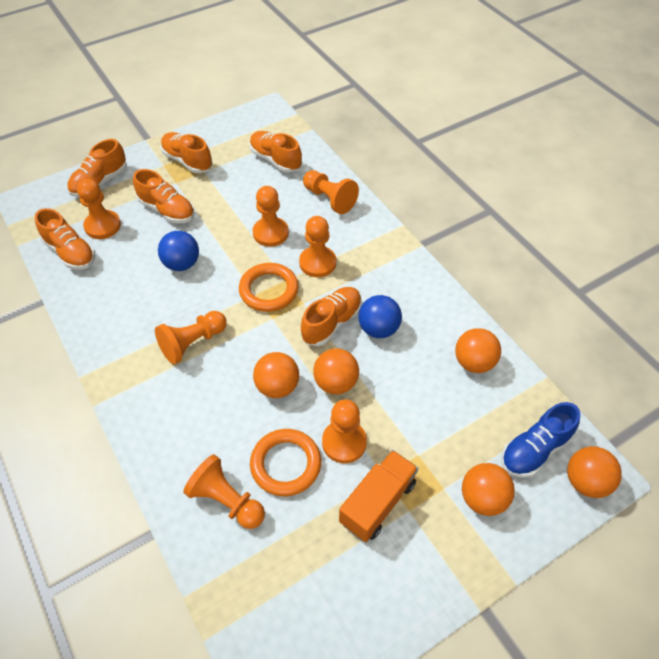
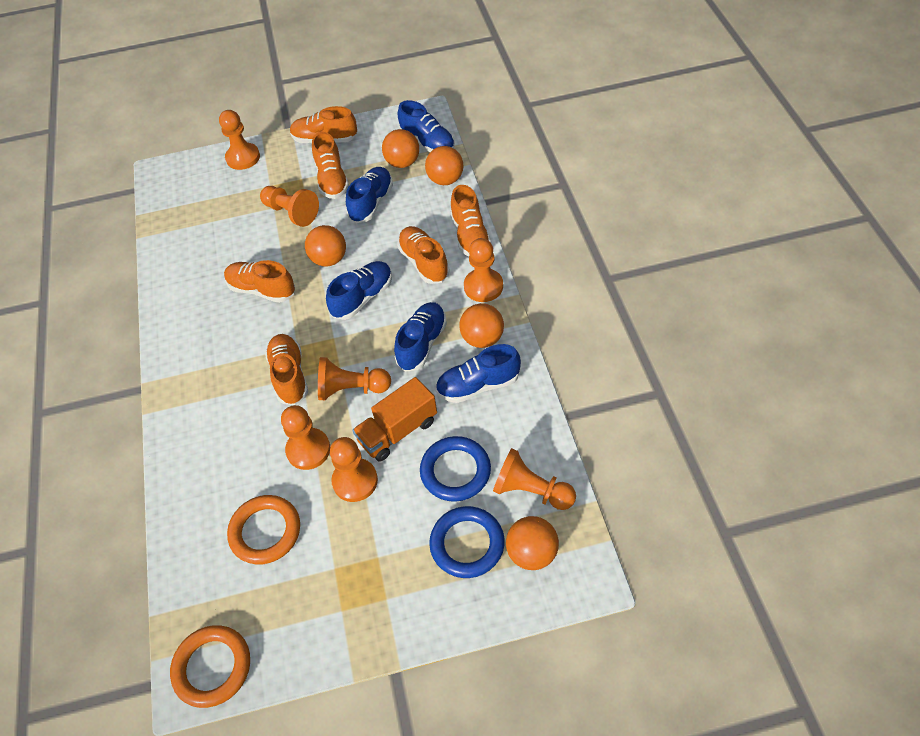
blue ball: 2 -> 0
blue ring: 0 -> 2
blue shoe: 1 -> 5

